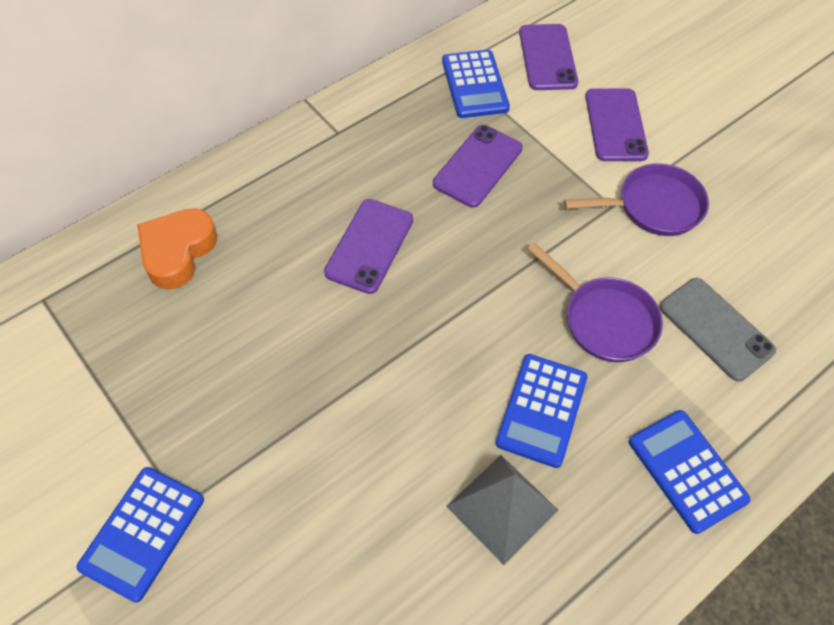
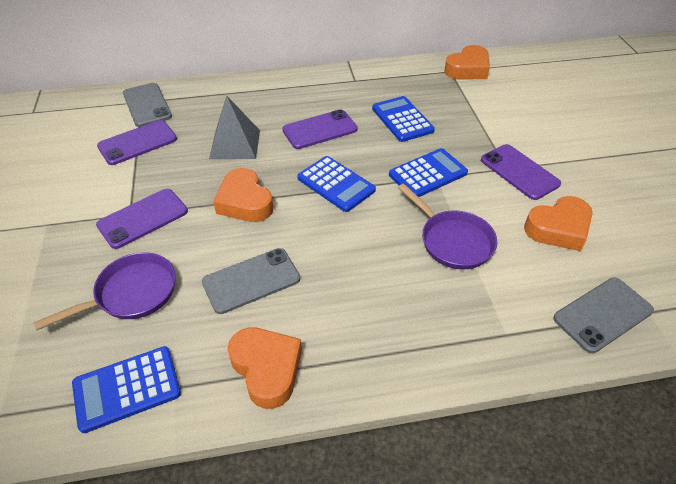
grey phone: 1 -> 3
orange heart: 1 -> 4

